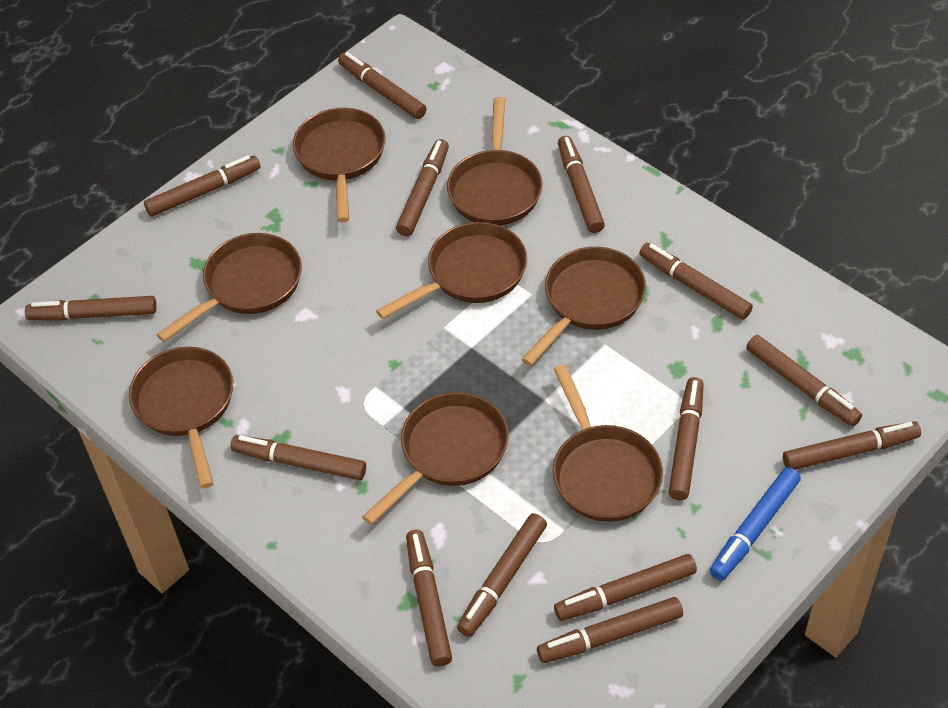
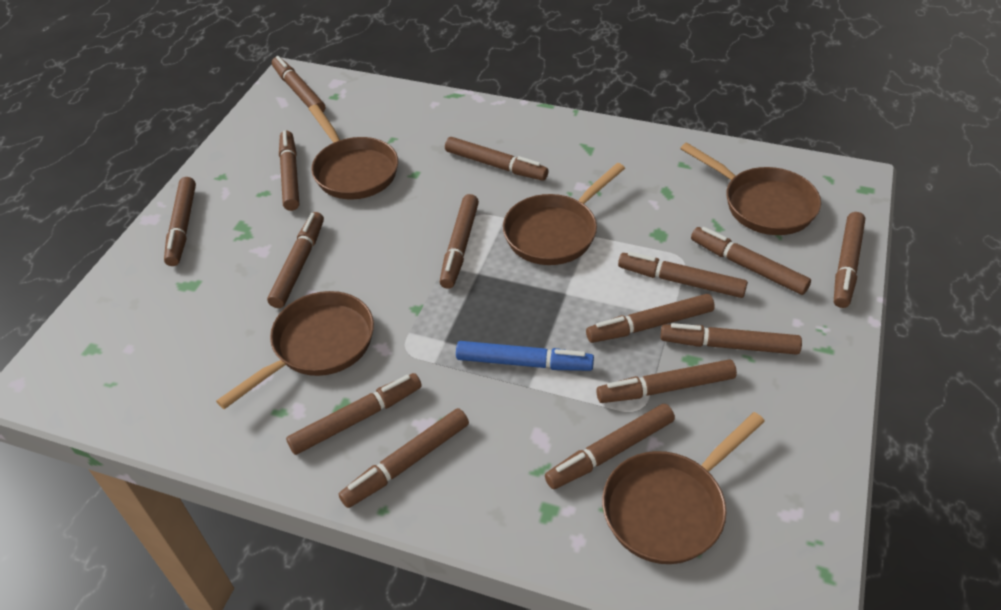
brown marker: 14 -> 15
brown pan: 8 -> 5

